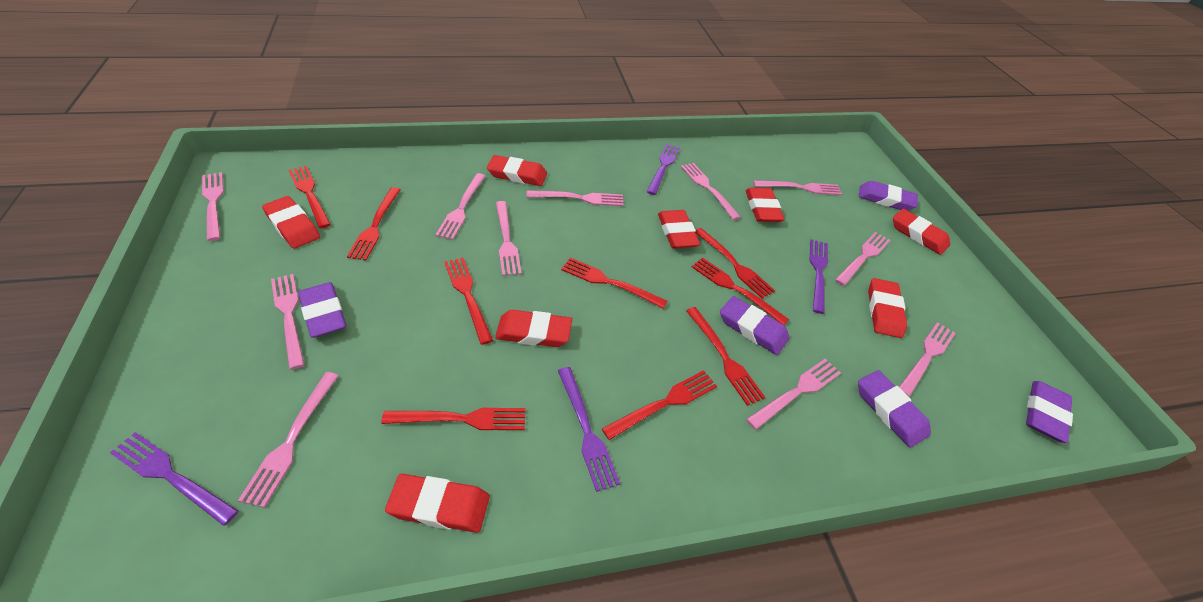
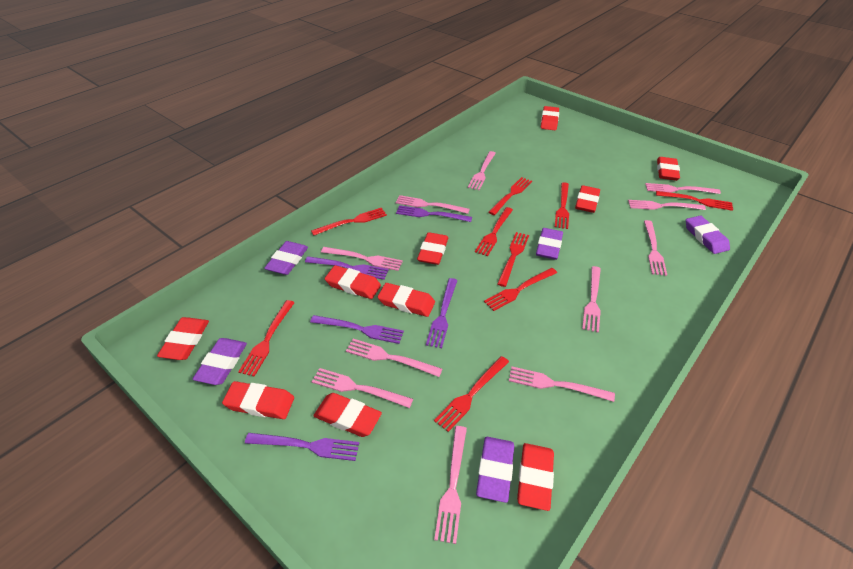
purple fork: 4 -> 5
red eraser: 8 -> 10

